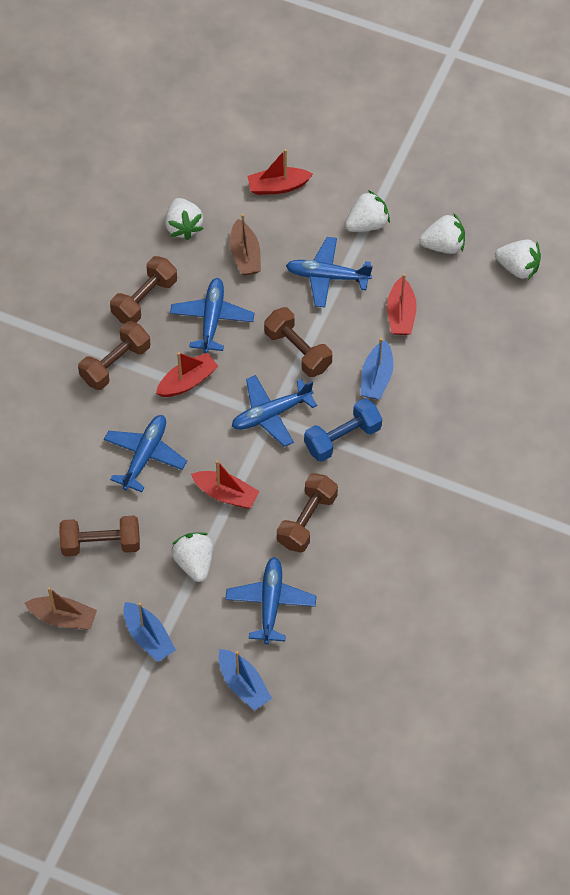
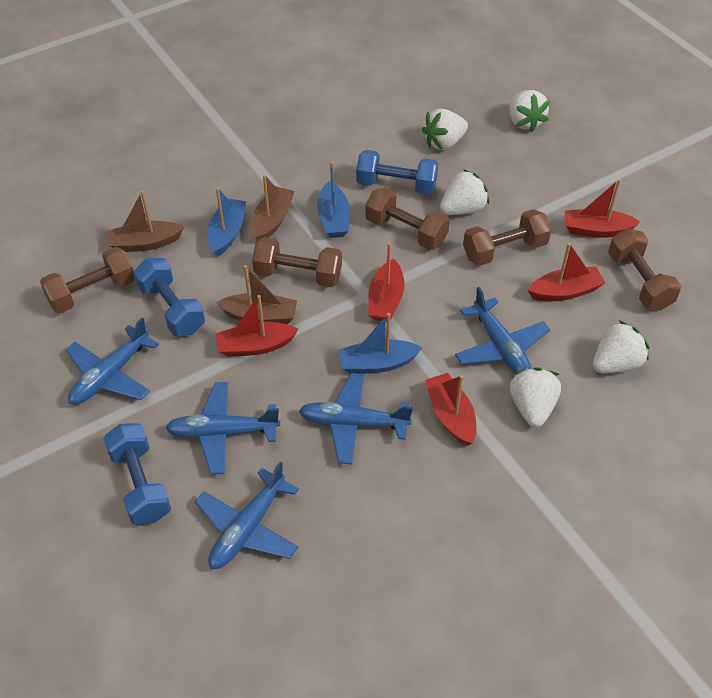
blue dumbbell: 1 -> 3
brown boat: 2 -> 3
red boat: 4 -> 5

